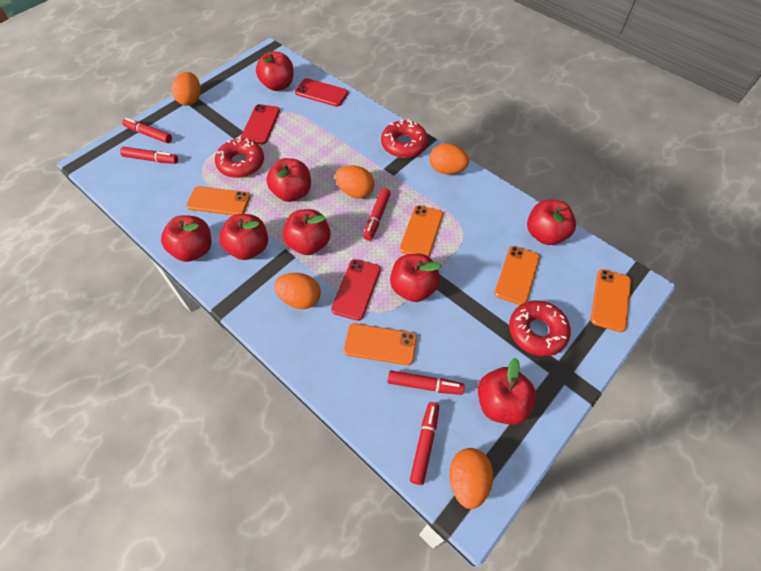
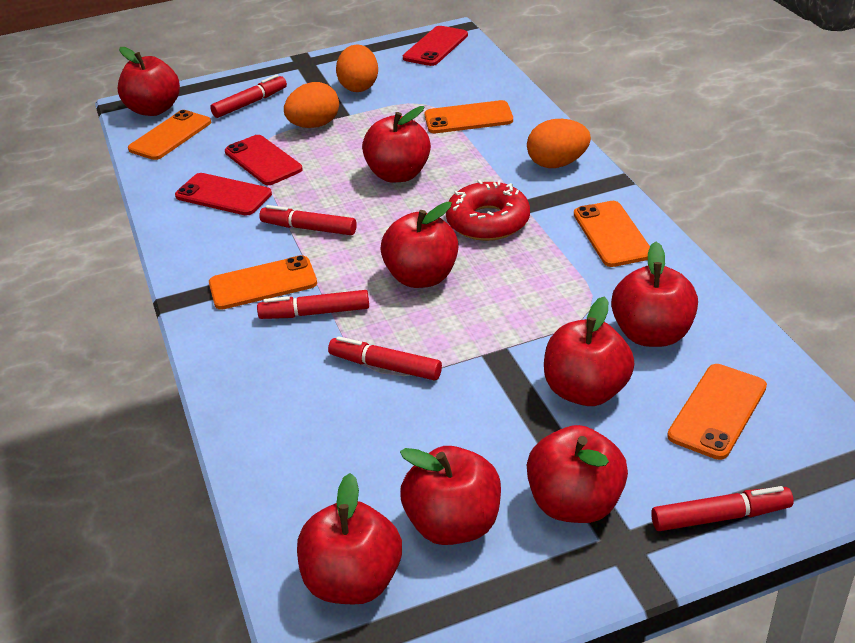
orange egg: 5 -> 3
red donut: 3 -> 1

